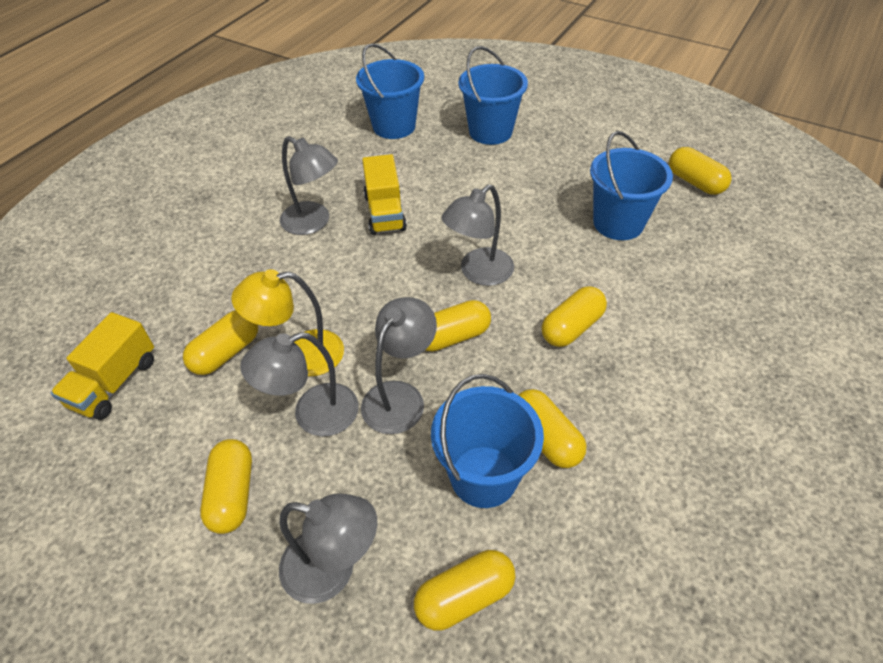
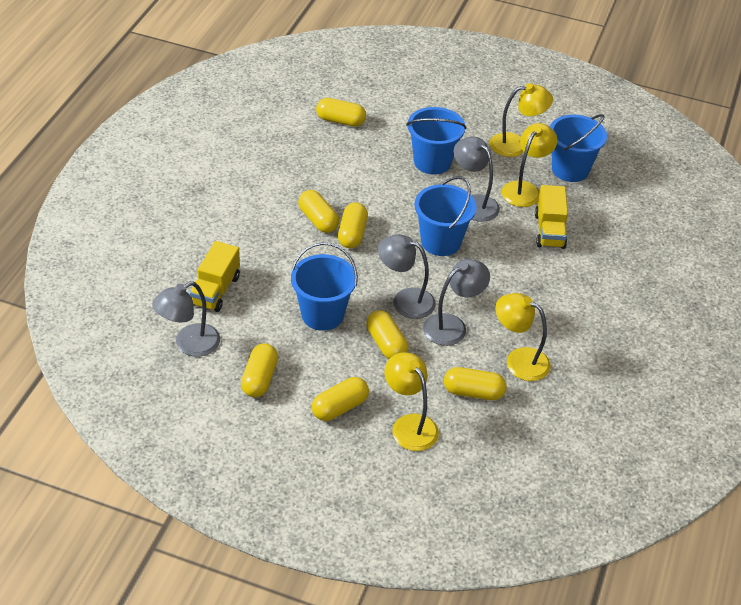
grey lamp: 5 -> 4
yellow lamp: 1 -> 4

